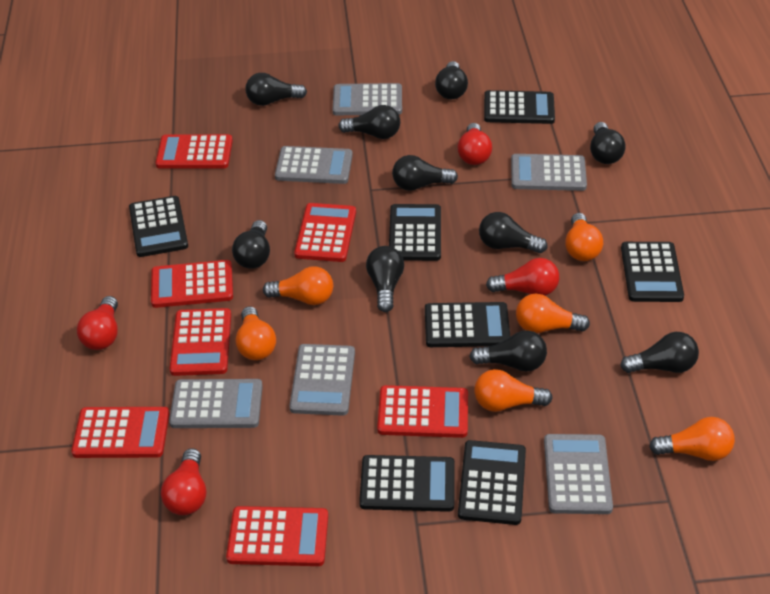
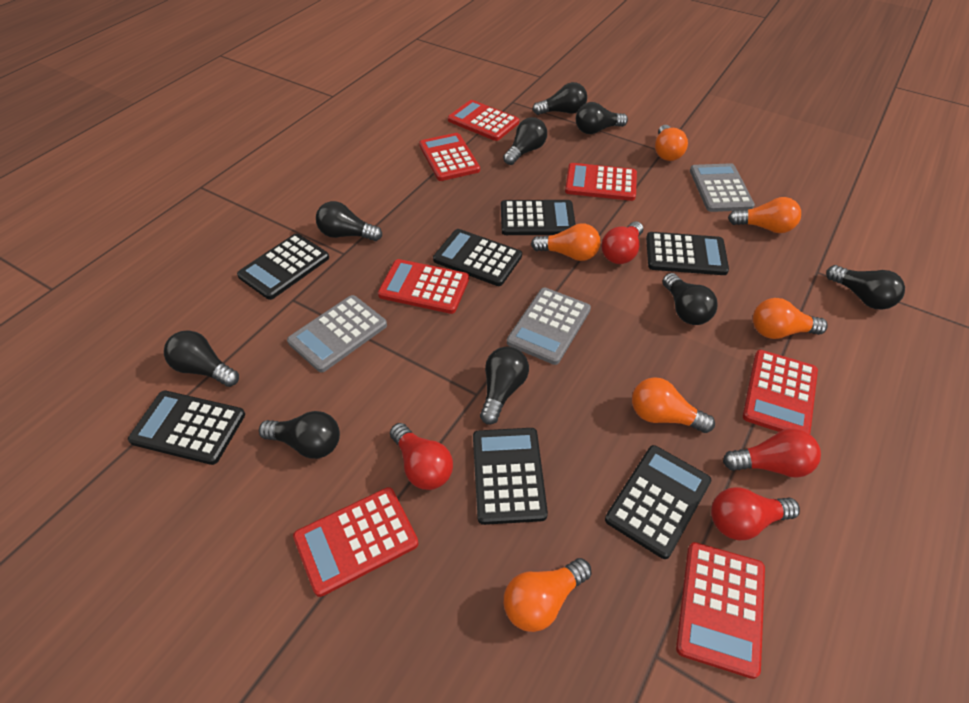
black light bulb: 10 -> 9
grey calculator: 6 -> 3

